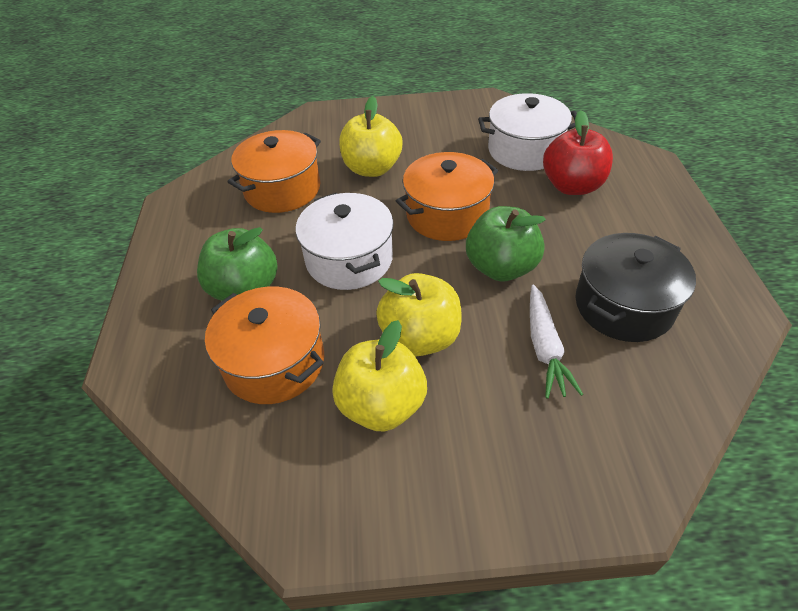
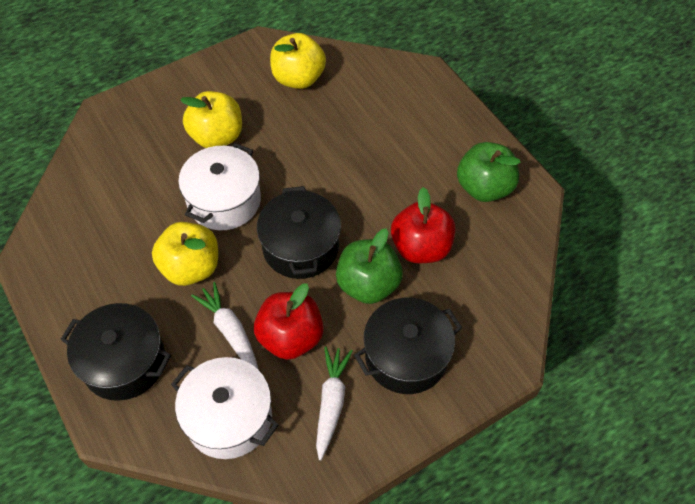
black pot: 1 -> 3
orange pot: 3 -> 0
red apple: 1 -> 2
white carrot: 1 -> 2

